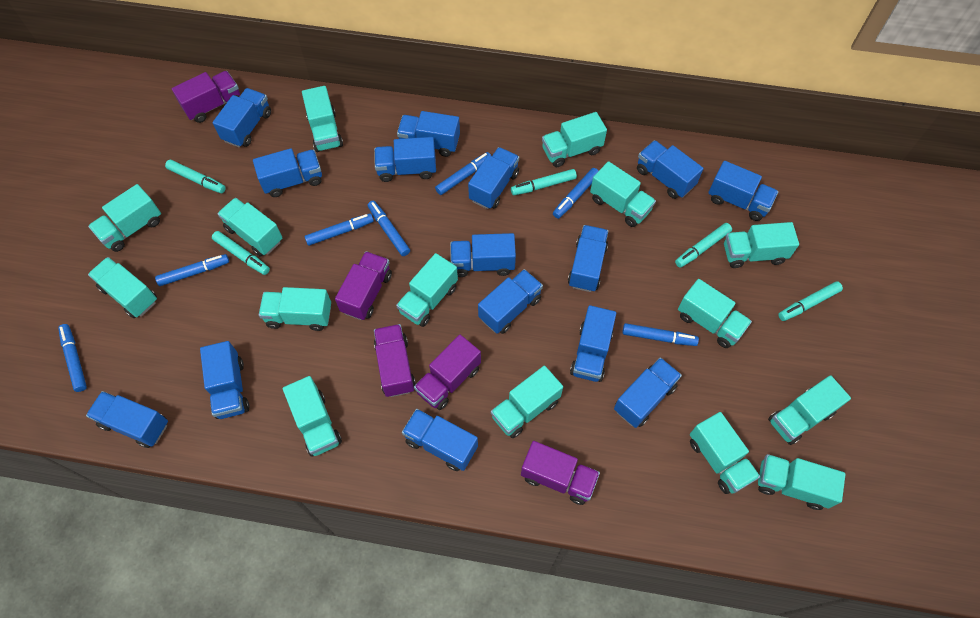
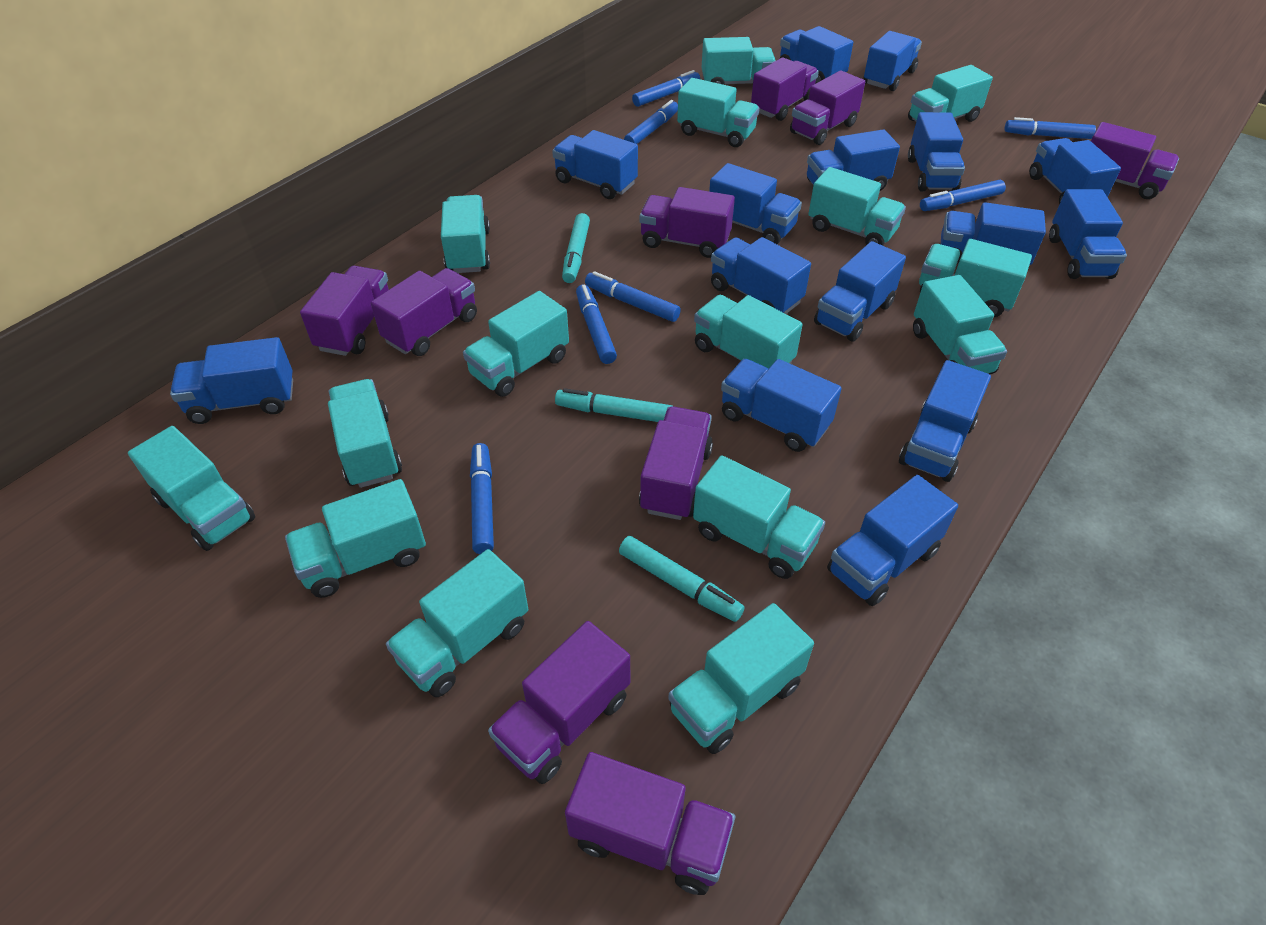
purple truck: 5 -> 9
turquoise marker: 5 -> 3

